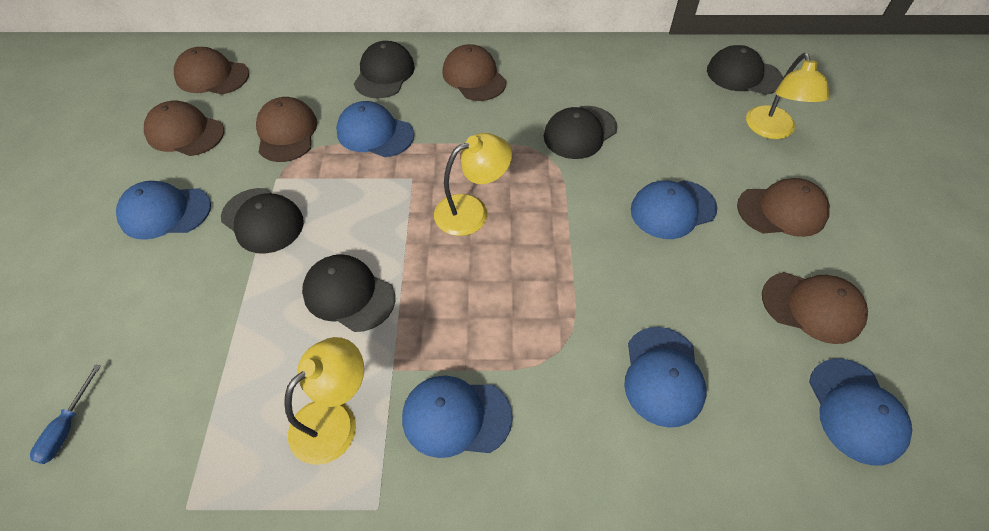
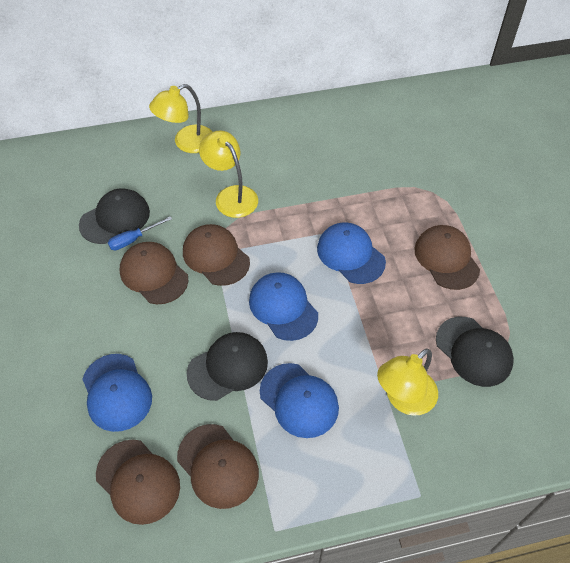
black cap: 5 -> 3
blue cap: 6 -> 4
brown cap: 6 -> 5

